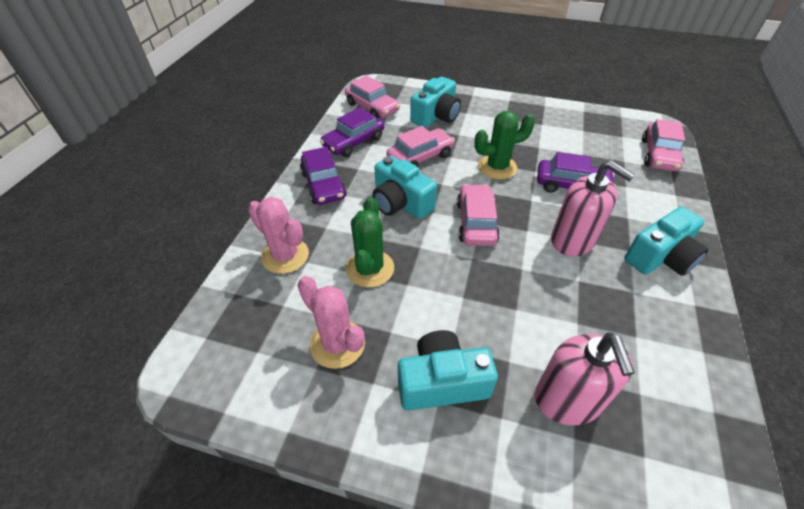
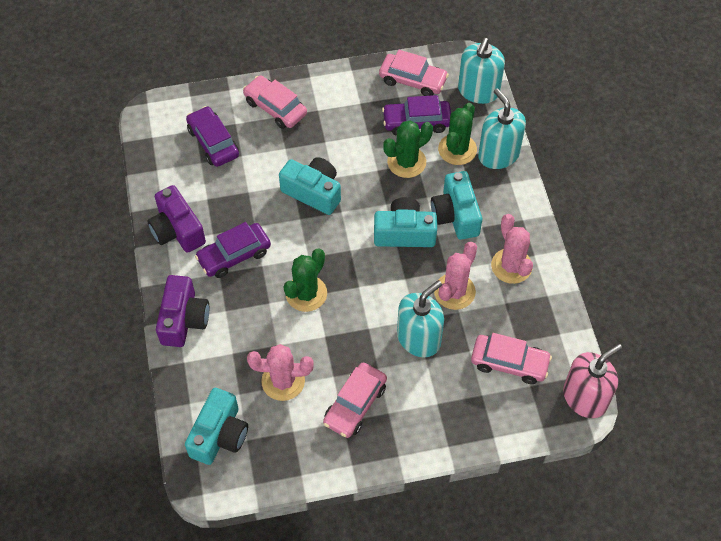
green cactus: 2 -> 3
pink cactus: 2 -> 3
pink soap dispenser: 2 -> 1
purple camera: 0 -> 2
turquoise soap dispenser: 0 -> 3

